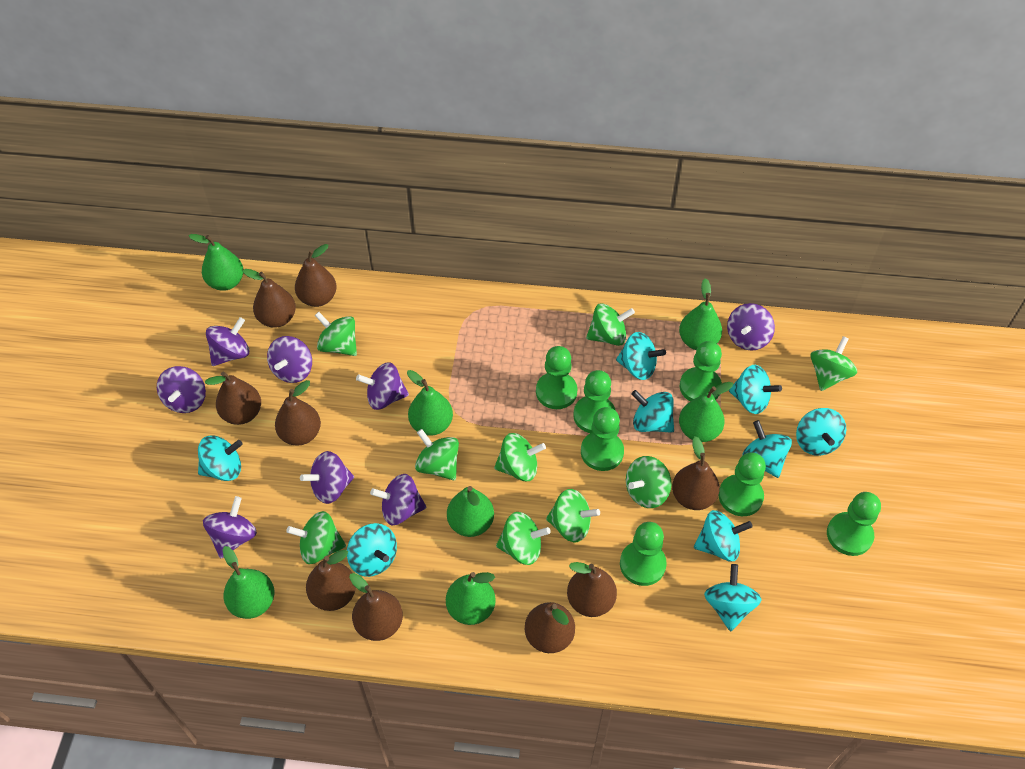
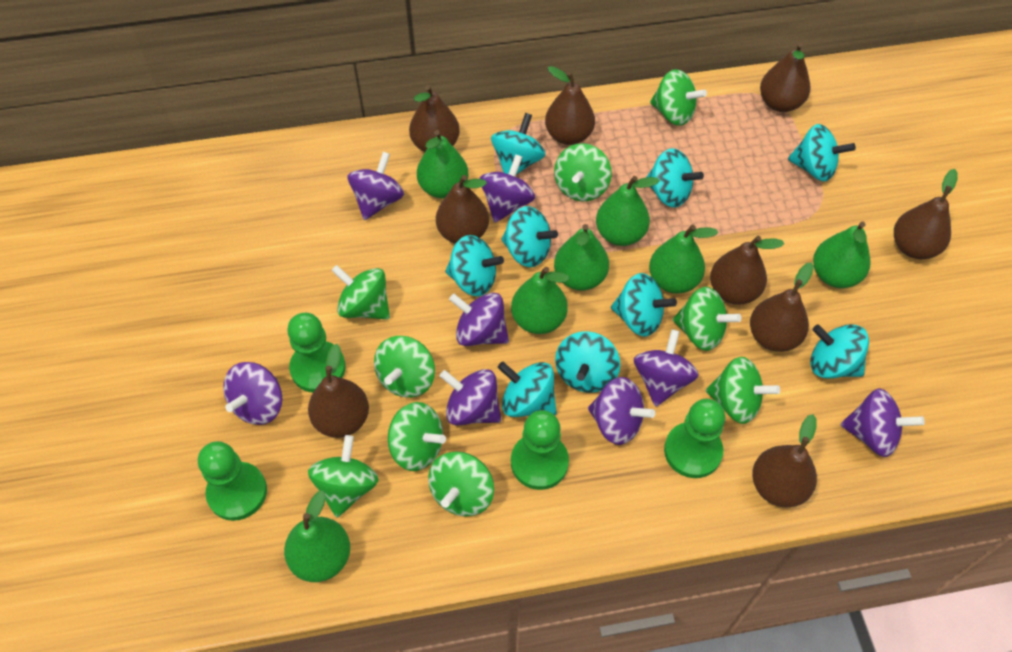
green pawn: 7 -> 4

